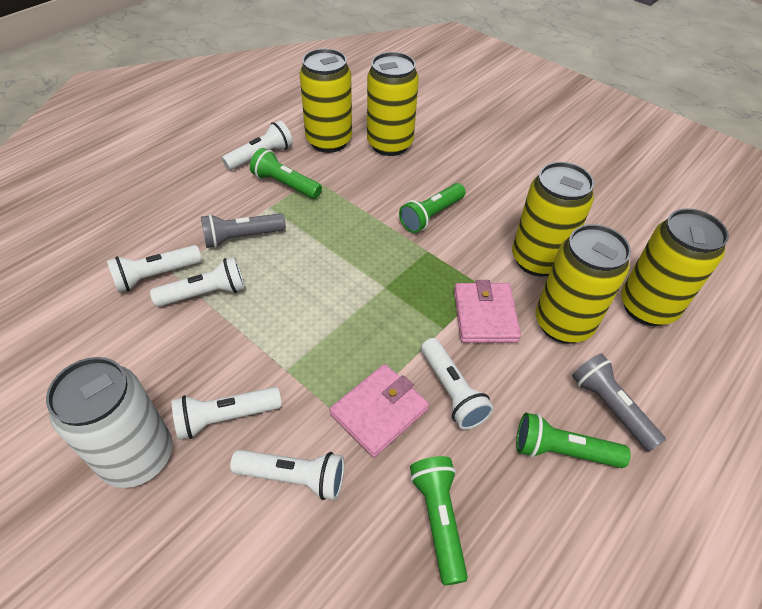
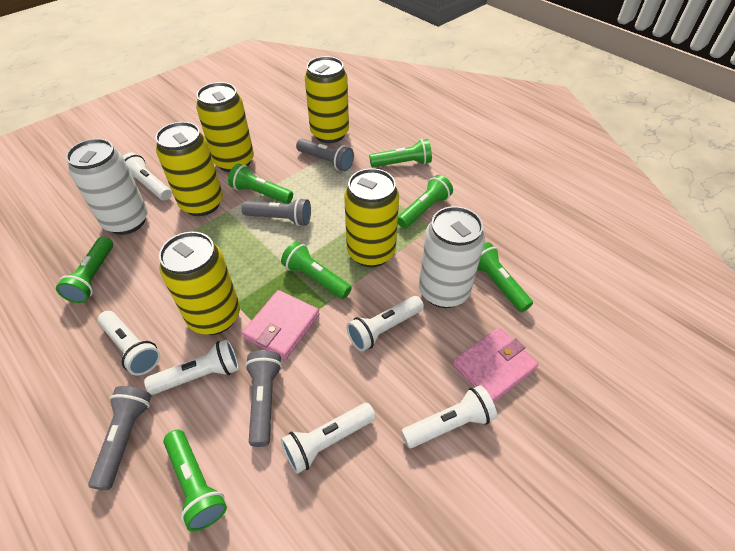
green flashlight: 4 -> 7
grey flashlight: 2 -> 4
white can: 1 -> 2

